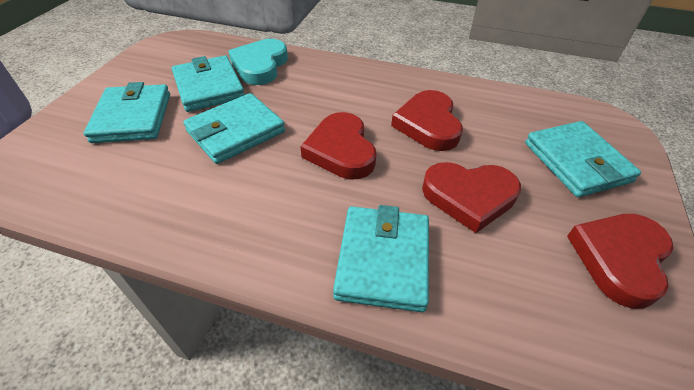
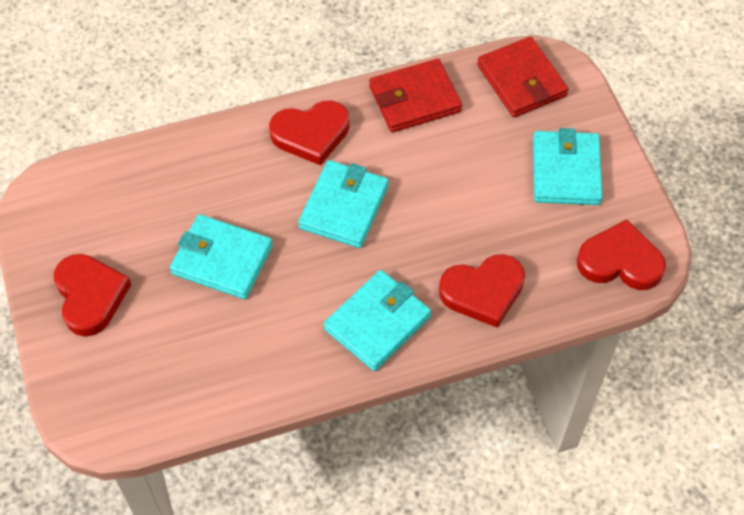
red wallet: 0 -> 2
turquoise heart: 1 -> 0
turquoise wallet: 5 -> 4

